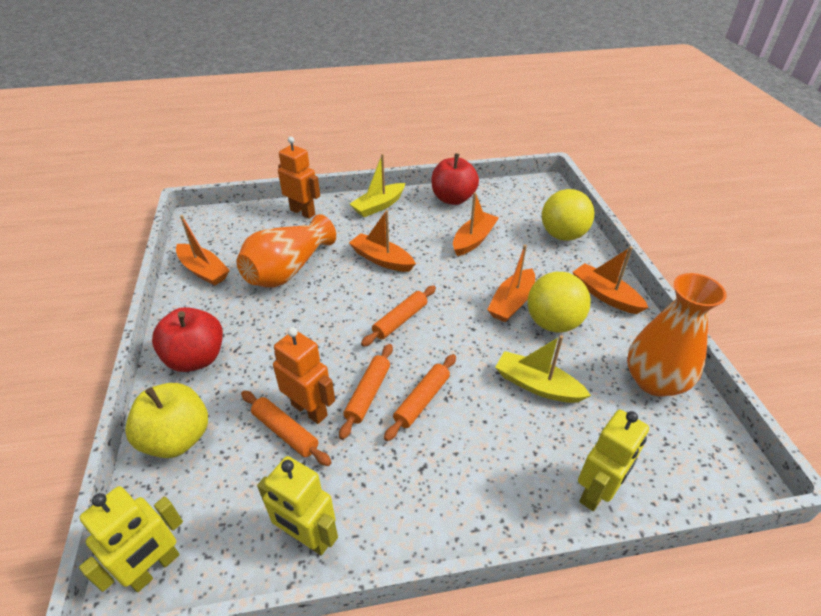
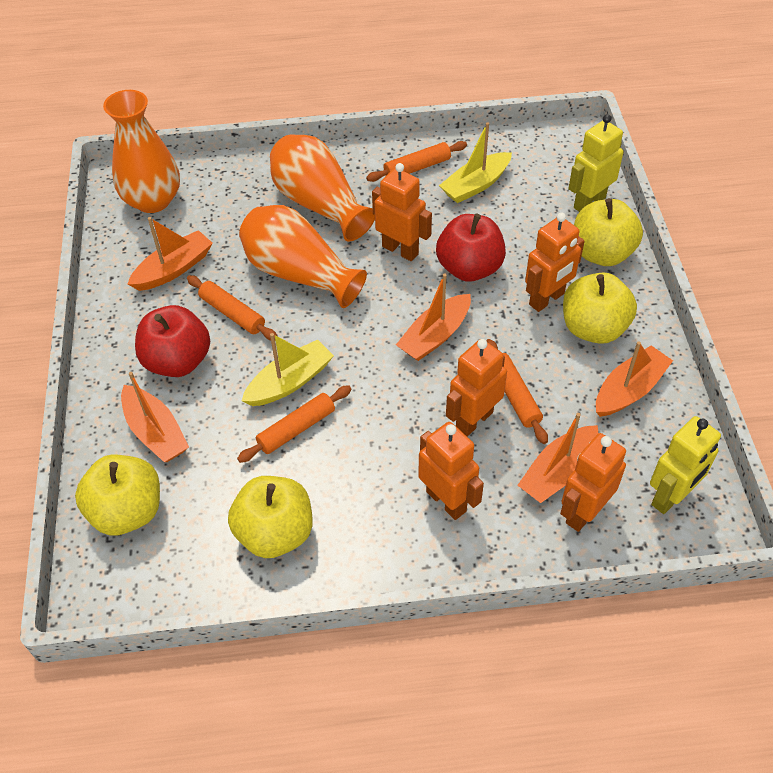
orange robot: 2 -> 5
orange vase: 2 -> 3
yellow apple: 1 -> 4
yellow ball: 2 -> 0
yellow robot: 3 -> 2

